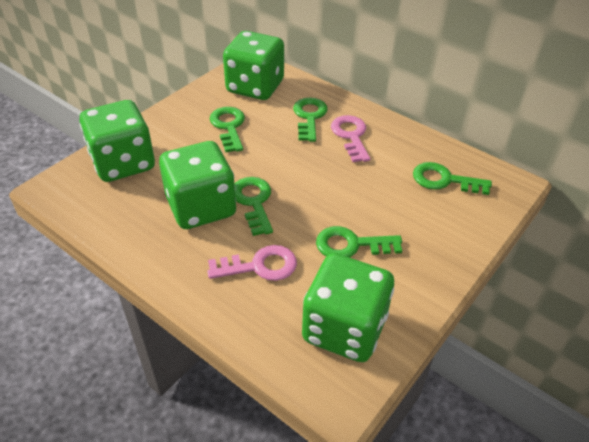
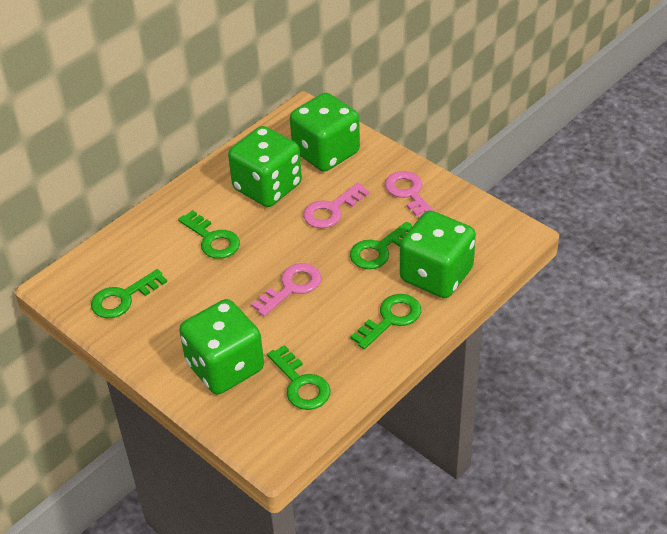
pink key: 2 -> 3

